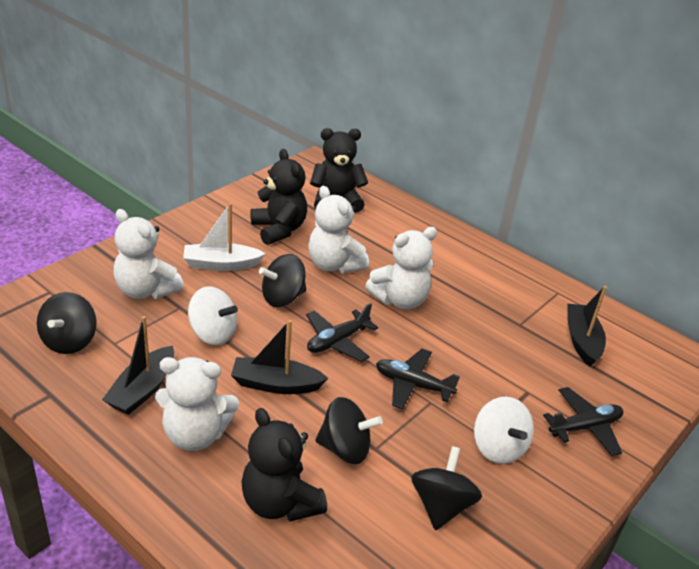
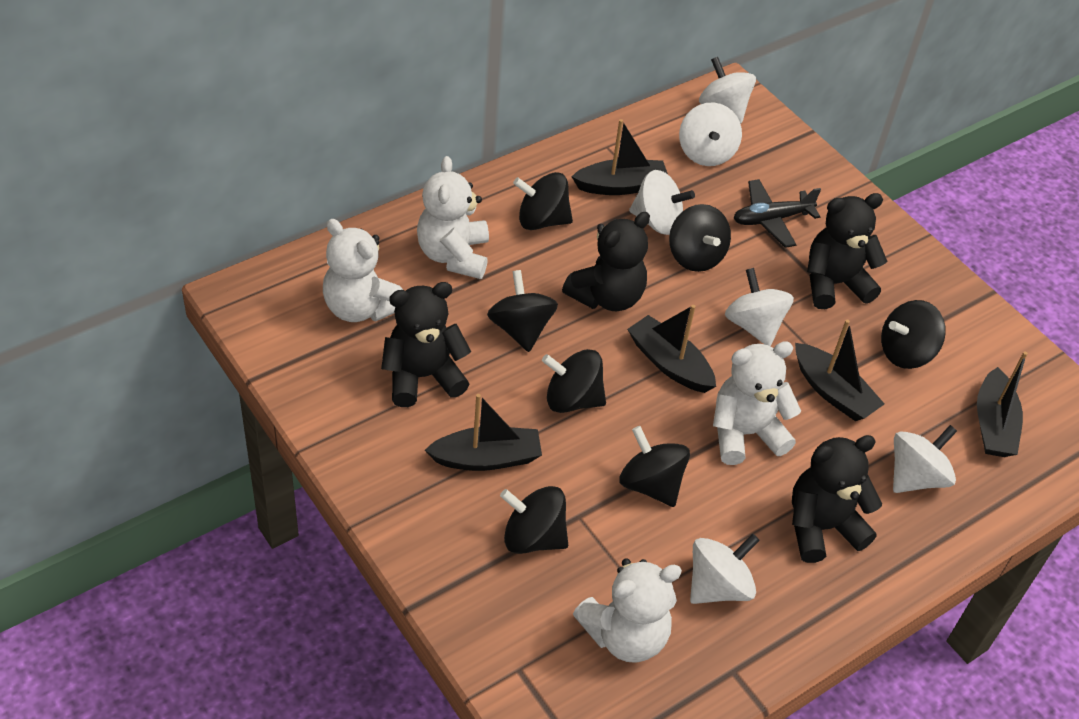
black boat: 3 -> 5
black plane: 3 -> 1
black spinning top: 4 -> 7
black teddy bear: 3 -> 4
white boat: 1 -> 0
white spinning top: 2 -> 6

